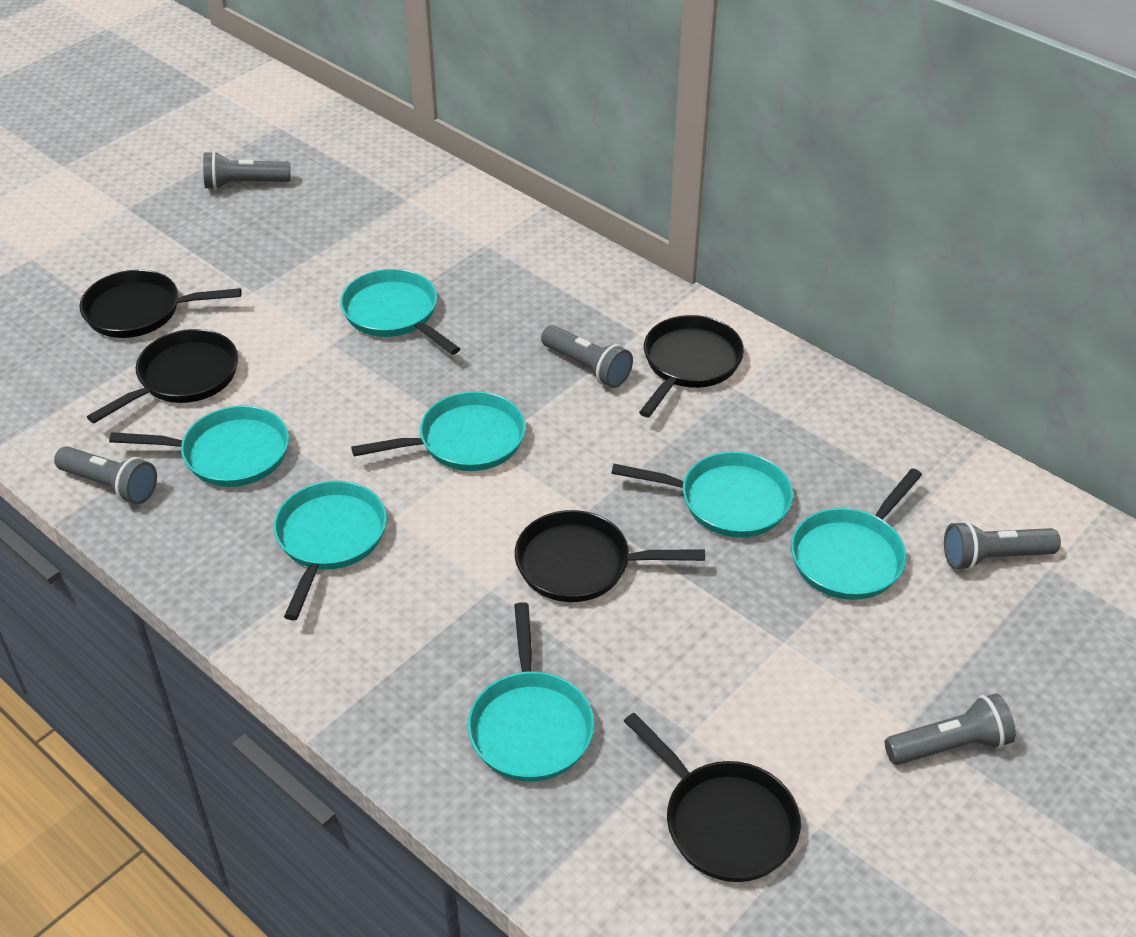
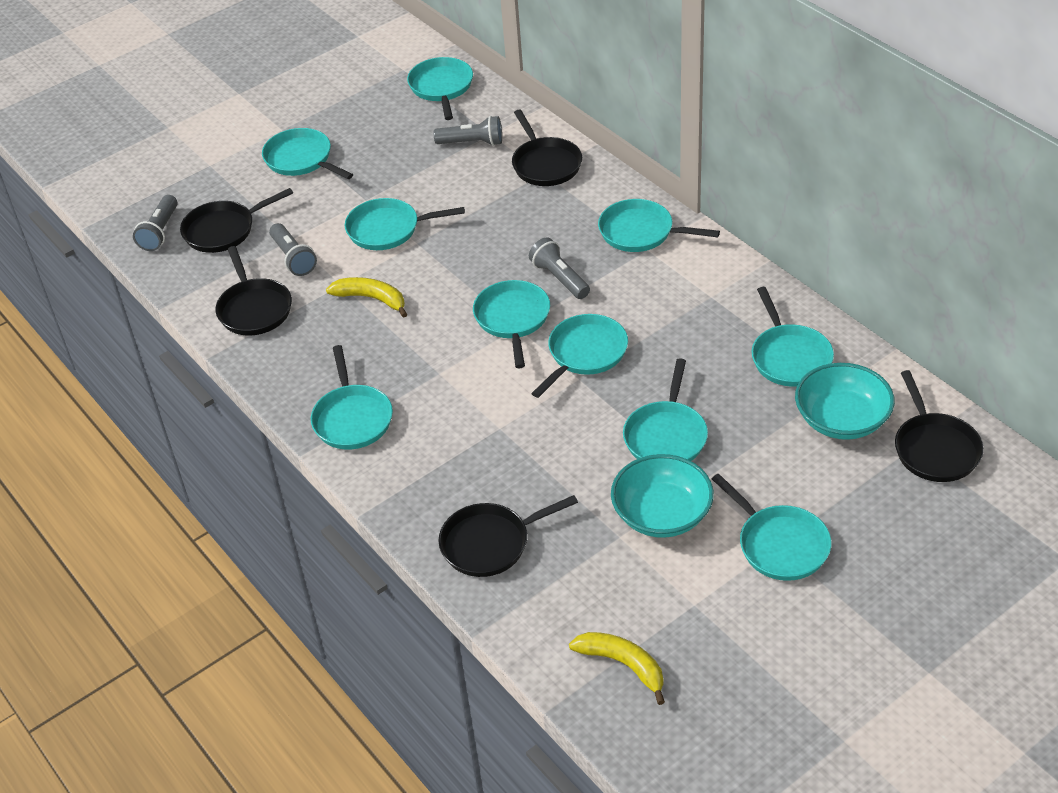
grey flashlight: 5 -> 4
turquoise bowl: 0 -> 2
turquoise pan: 7 -> 10
yellow banana: 0 -> 2

